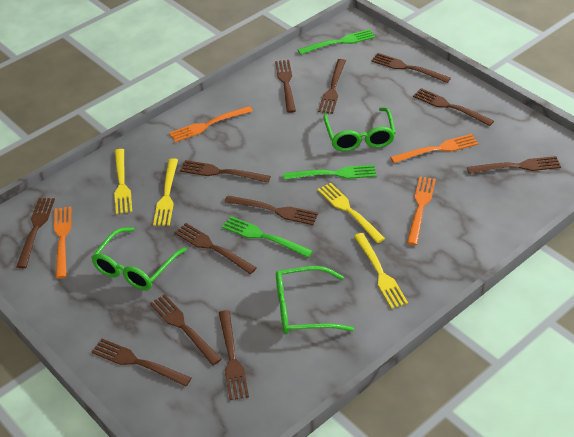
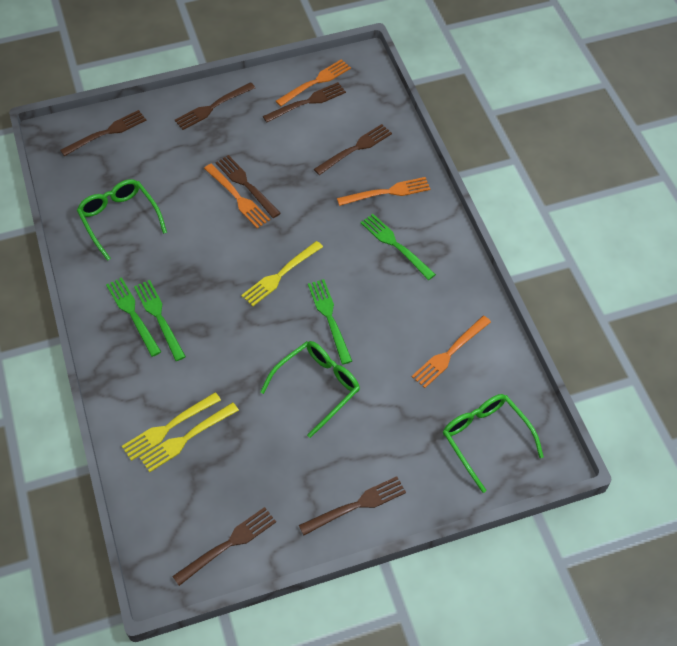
brown fork: 12 -> 7
green fork: 3 -> 4
yellow fork: 4 -> 3

